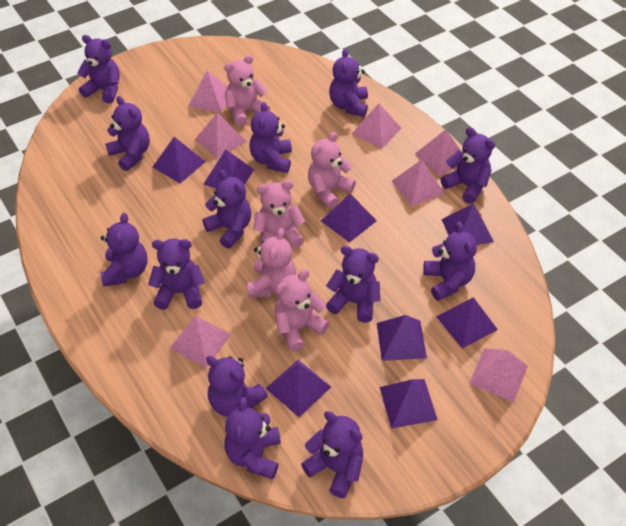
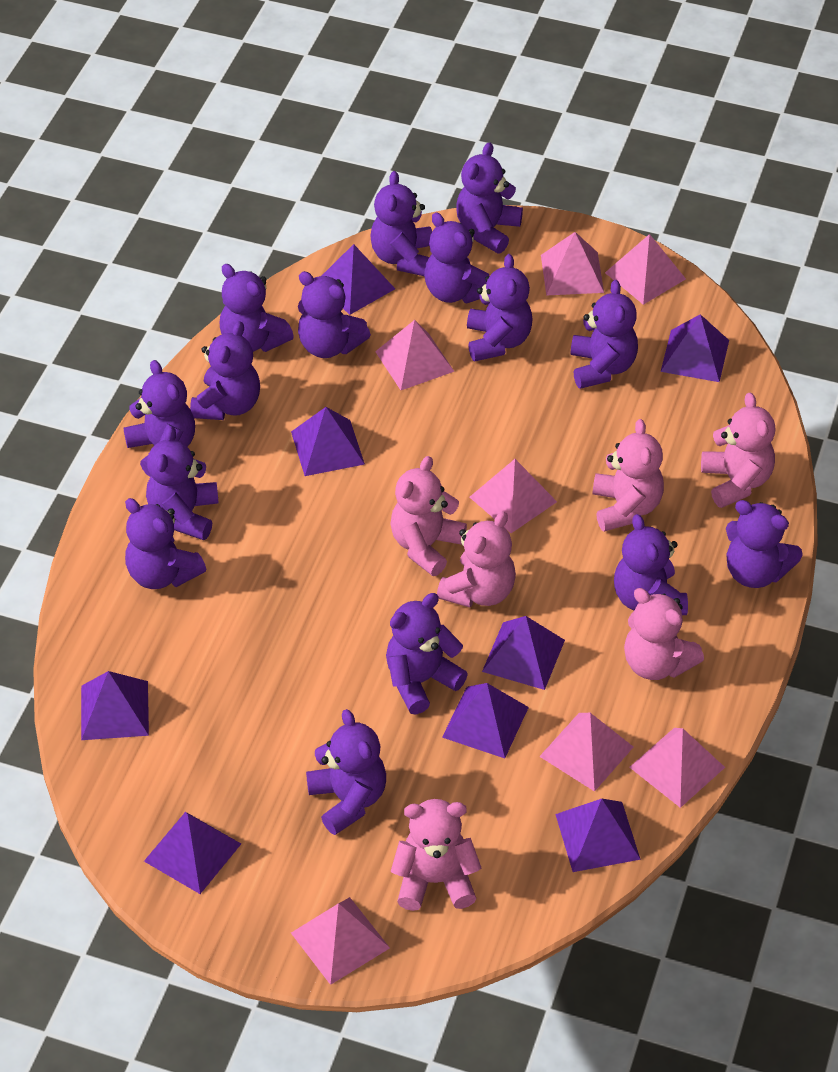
pink teddy bear: 5 -> 6
purple teddy bear: 13 -> 15

